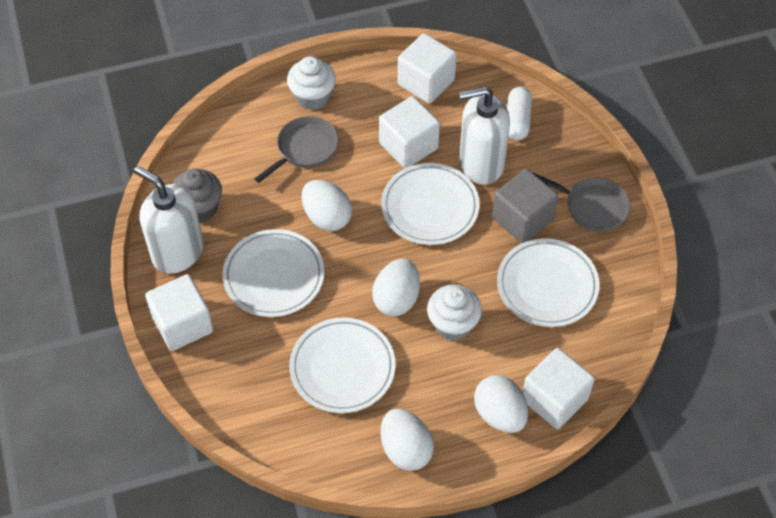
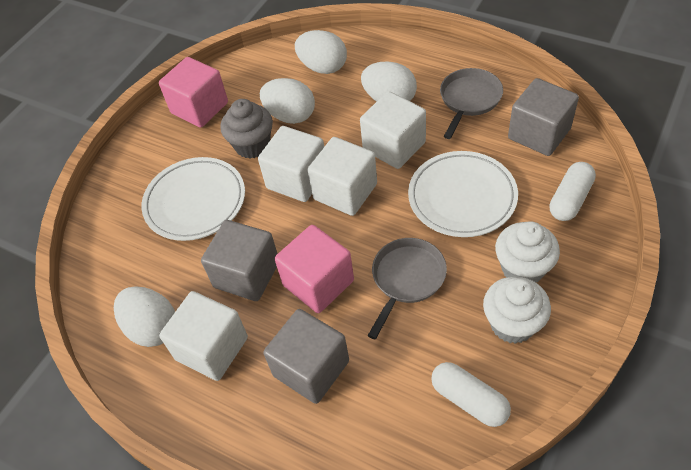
grey cube: 1 -> 3
pink cube: 0 -> 2
white capsule: 1 -> 2
white plate: 4 -> 2
white soap dispenser: 2 -> 0

